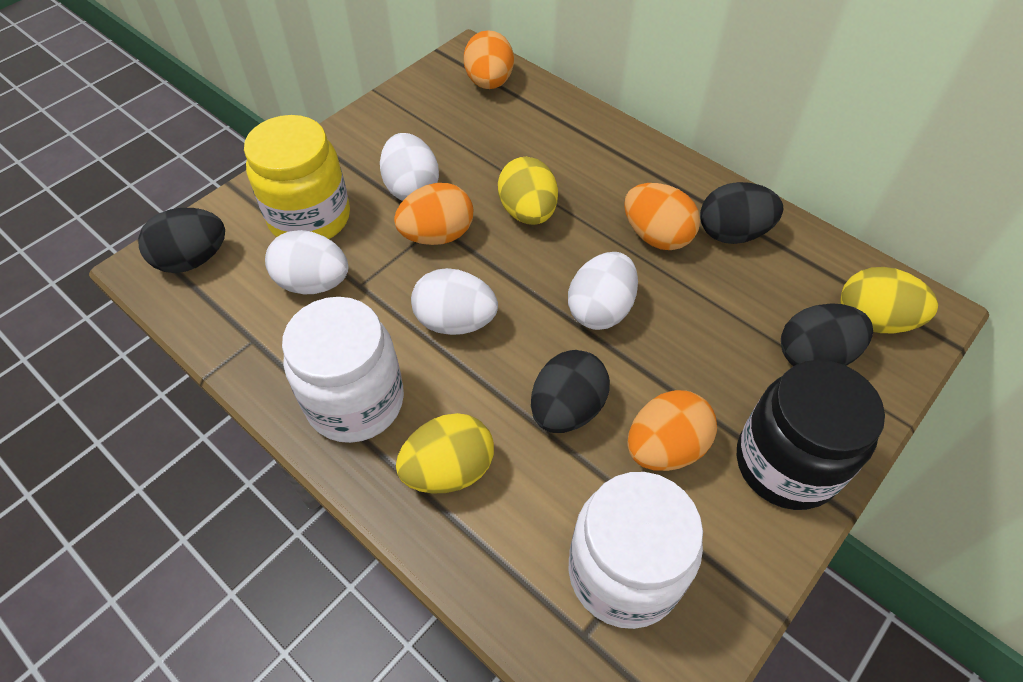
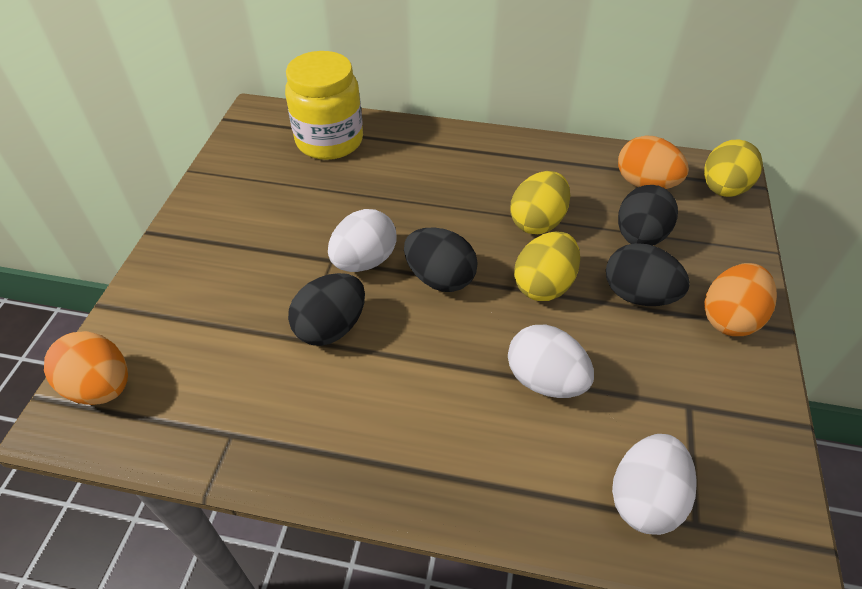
black jar: 1 -> 0
orange egg: 4 -> 3
white egg: 4 -> 3
white jar: 2 -> 0

